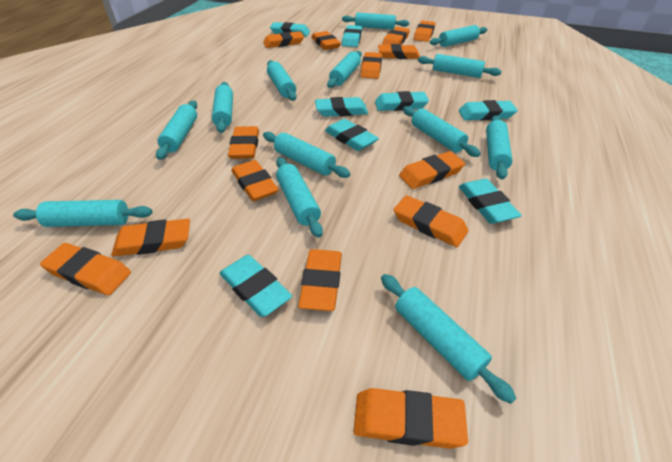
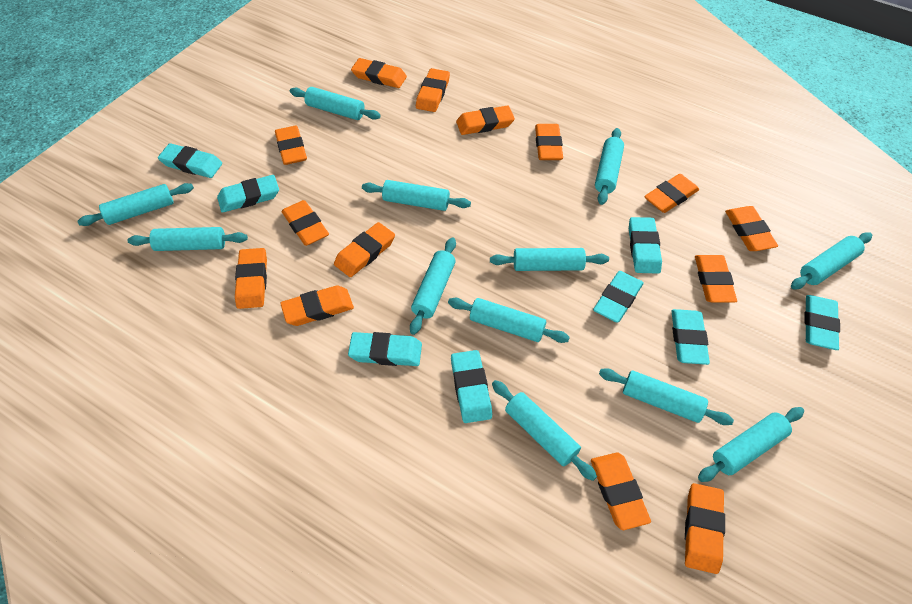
turquoise rolling pin: 13 -> 12

